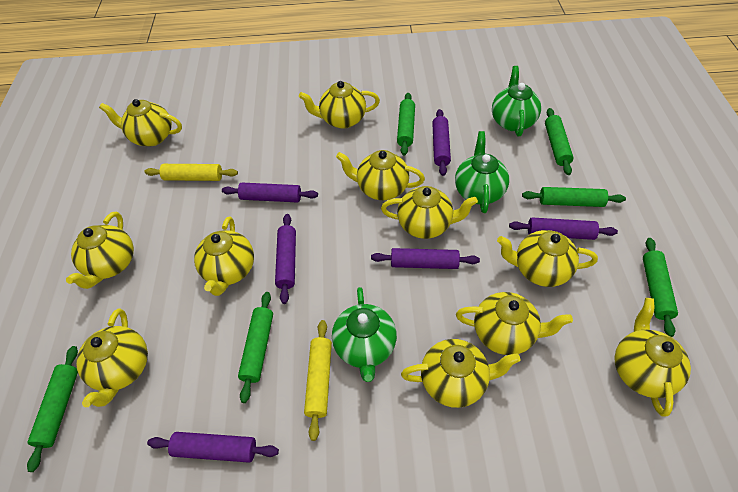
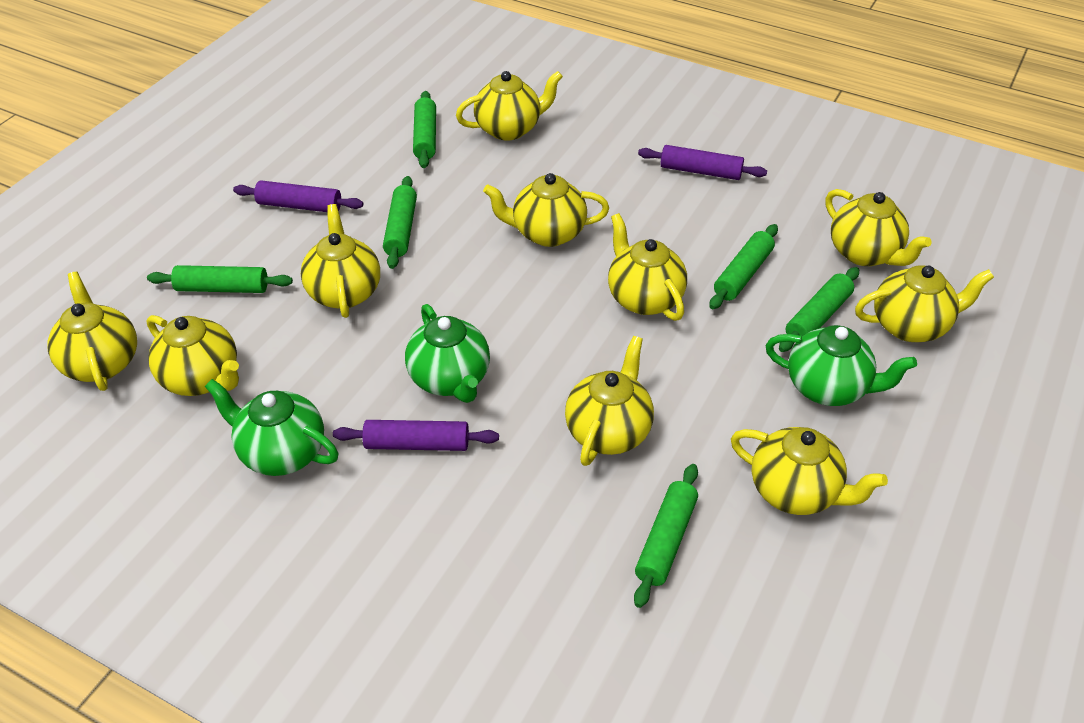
purple rolling pin: 6 -> 3
yellow rolling pin: 2 -> 0
yellow teapot: 11 -> 10

